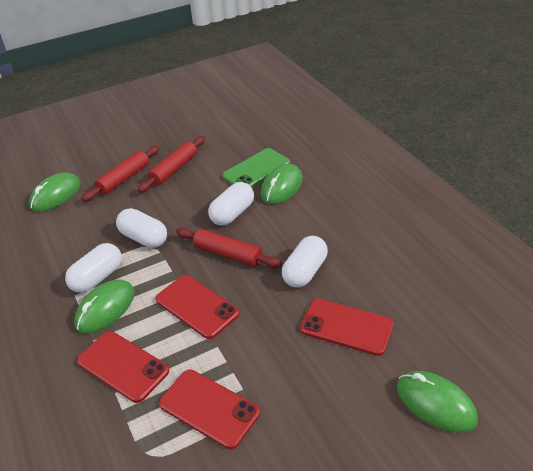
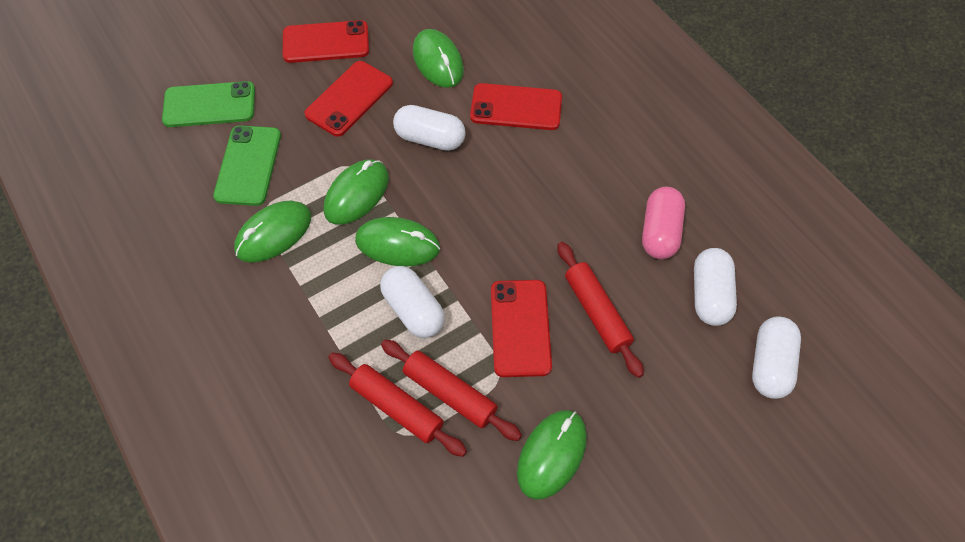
green mouse: 4 -> 5
green phone: 1 -> 2
pink capsule: 0 -> 1

